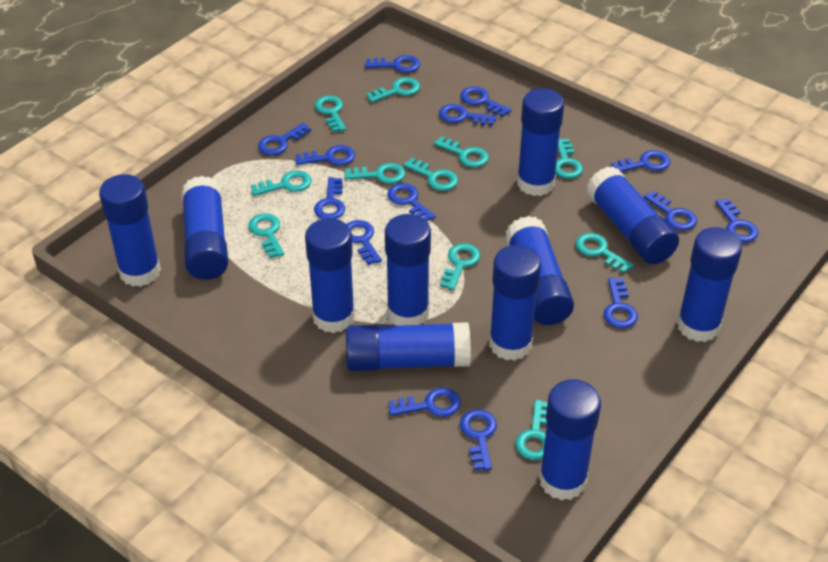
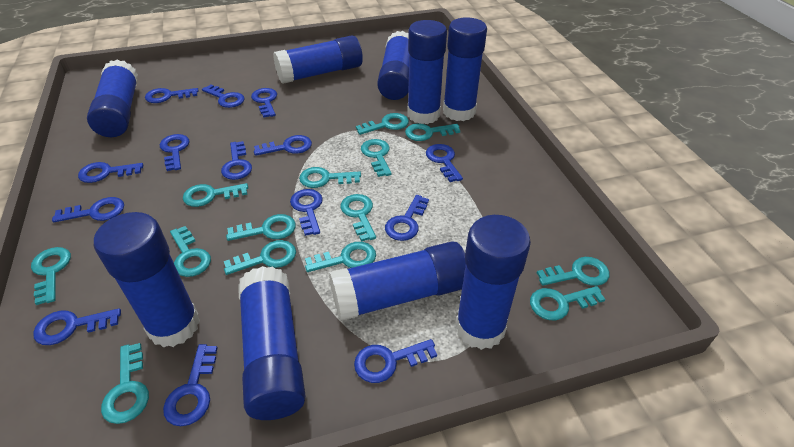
blue glue stick: 11 -> 9
turquoise key: 11 -> 14

